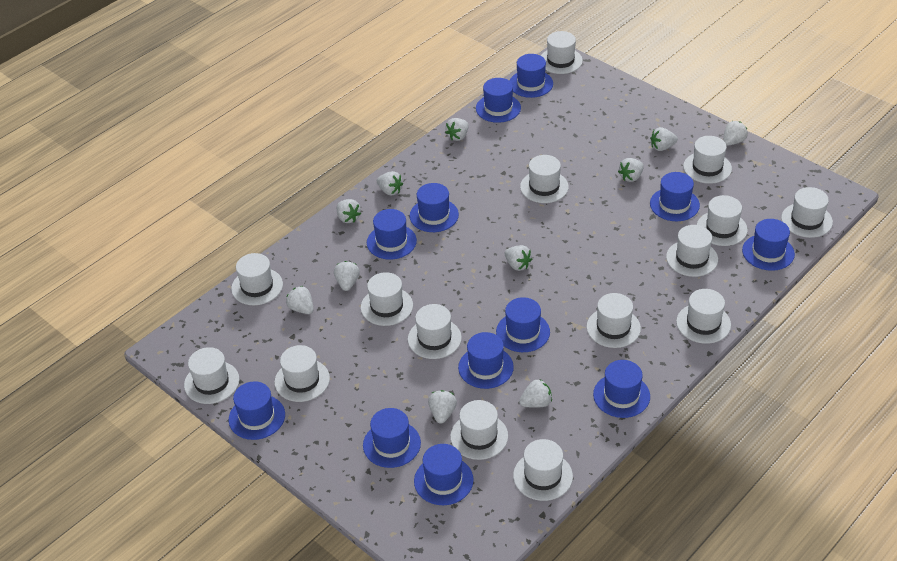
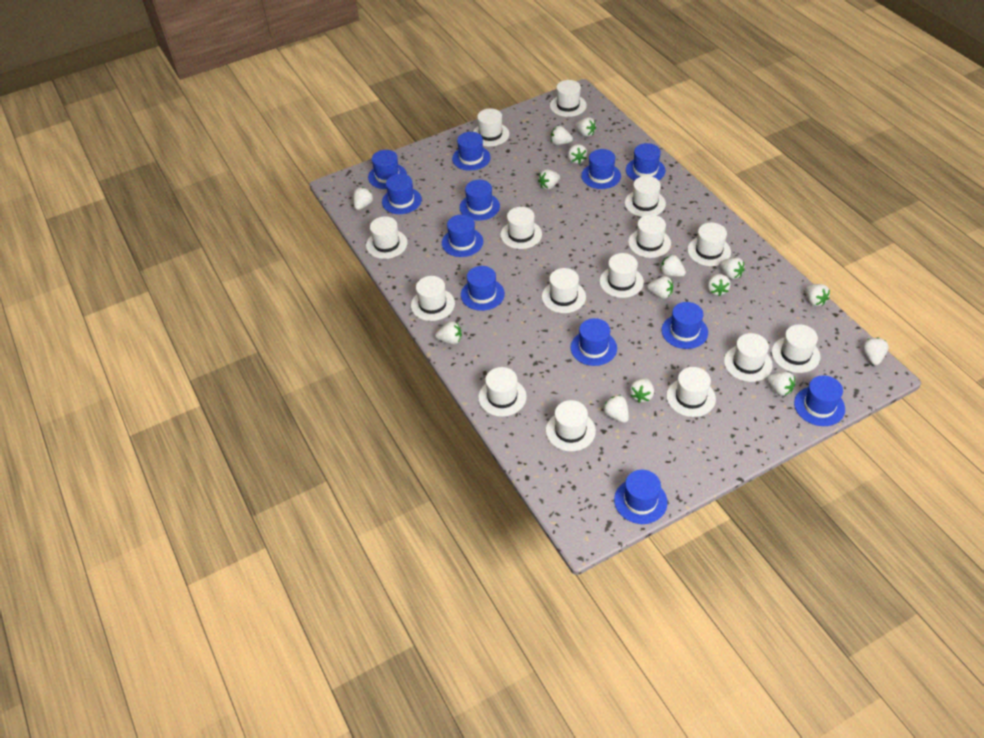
white strawberry: 11 -> 15

